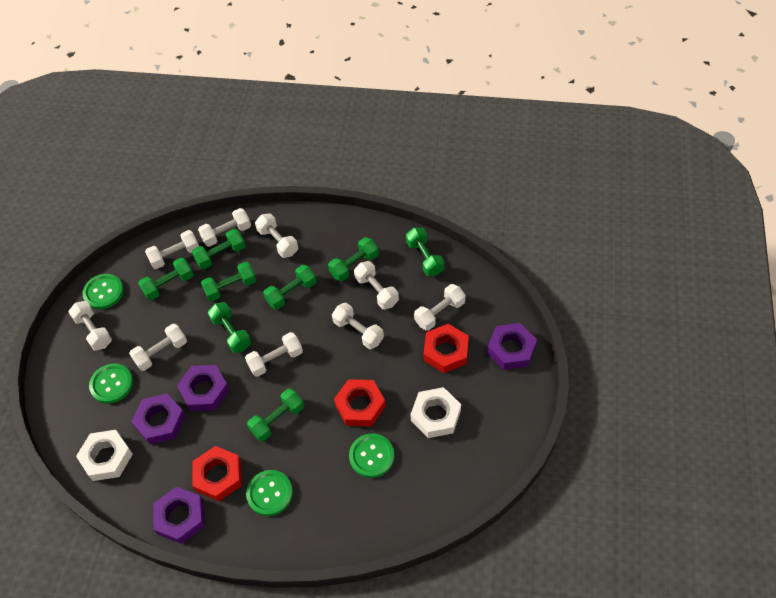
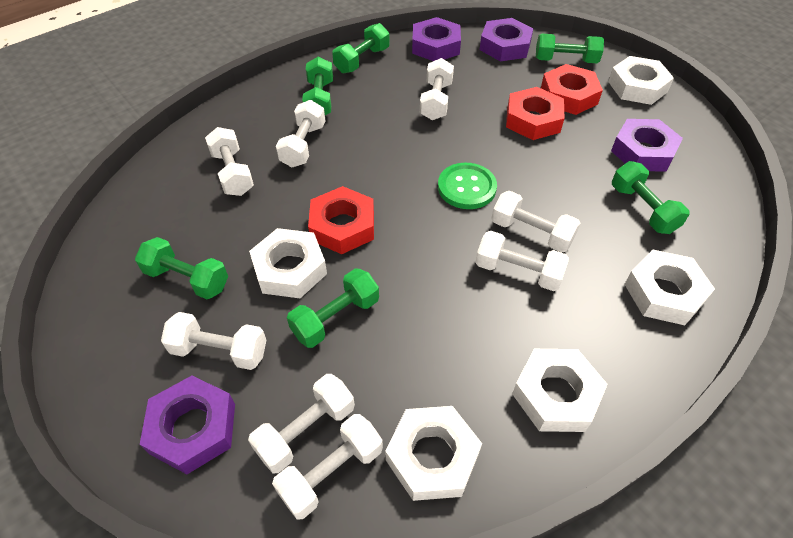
green button: 4 -> 1
green dumbbell: 8 -> 6
white dumbbell: 9 -> 8
white nut: 2 -> 5

